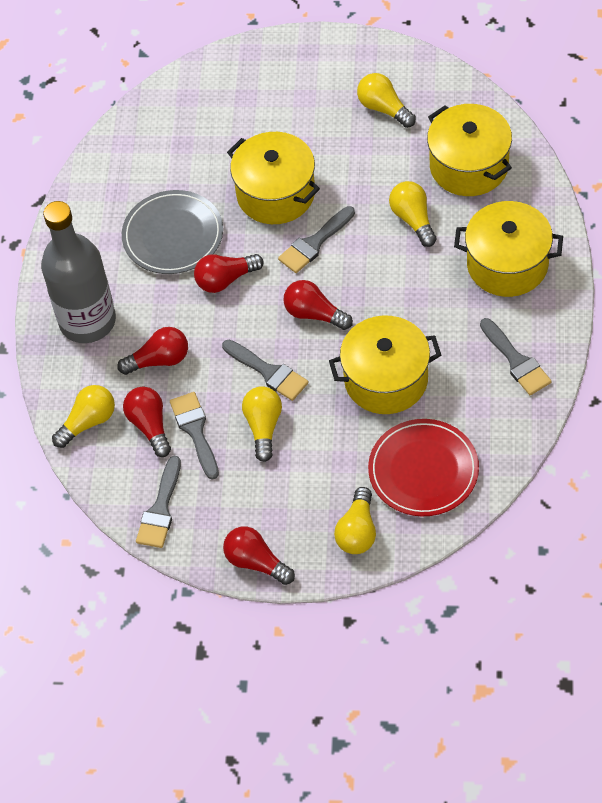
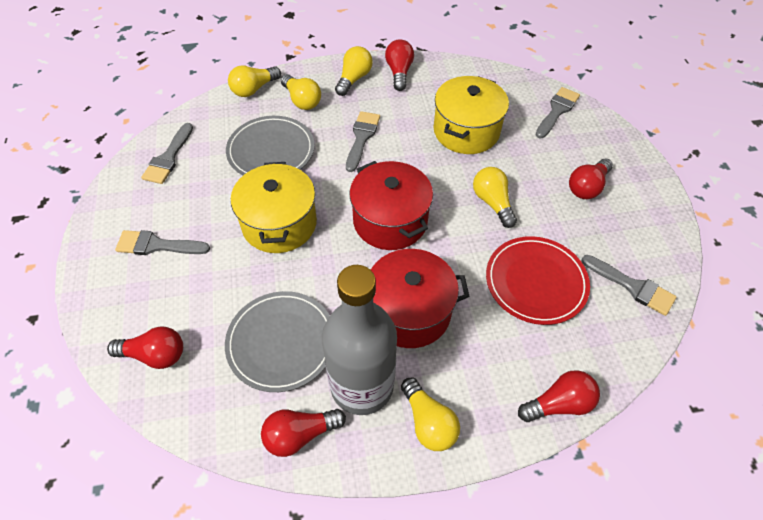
grey plate: 1 -> 2
red pot: 0 -> 2
yellow pot: 4 -> 2

